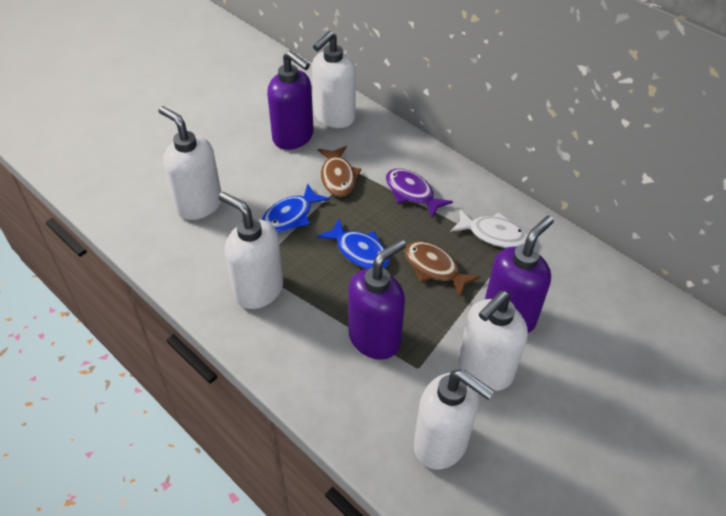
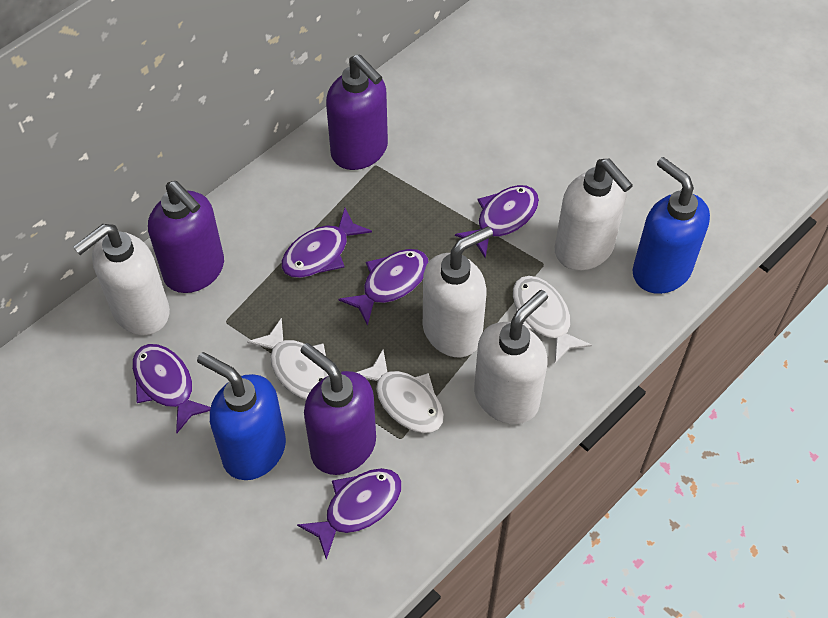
blue fish: 2 -> 0
blue soap dispenser: 0 -> 2
brown fish: 2 -> 0
purple fish: 1 -> 5
white fish: 1 -> 3
white soap dispenser: 5 -> 4

